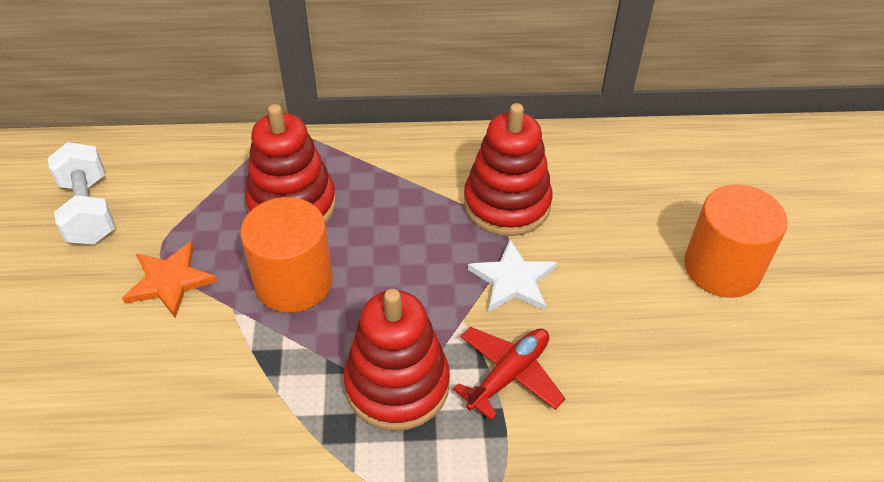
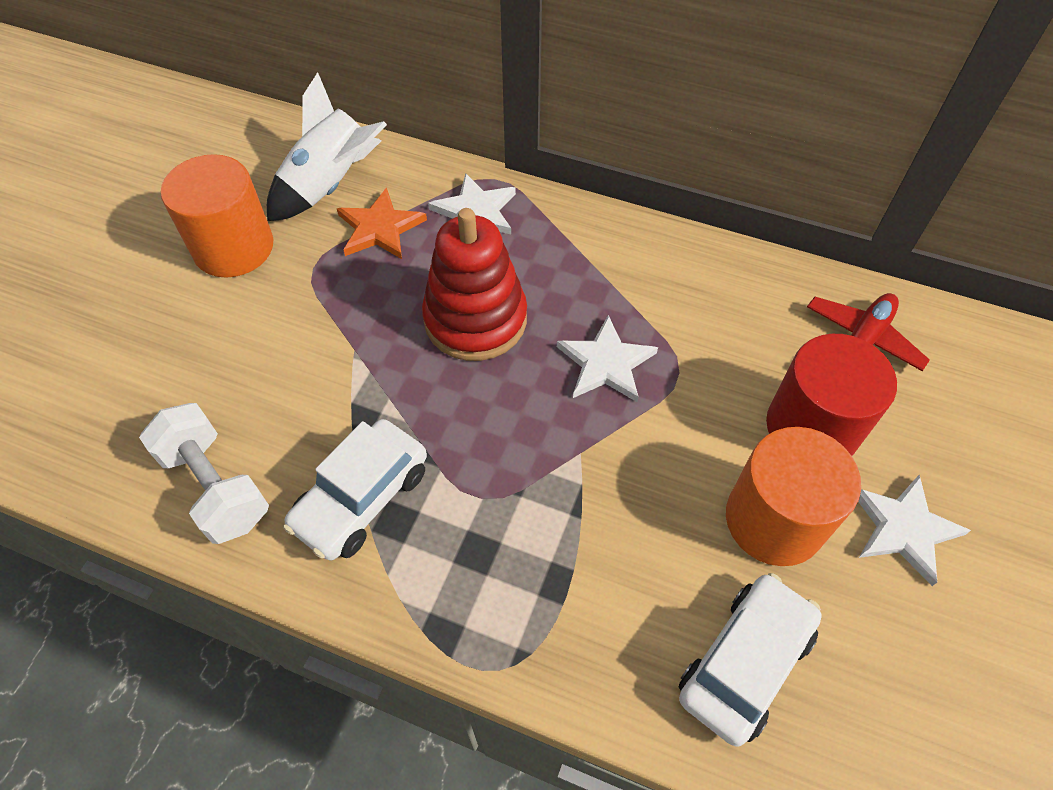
red cylinder: 0 -> 1
red stacking toy: 3 -> 1
white car: 0 -> 2
white rocket: 0 -> 1
white star: 1 -> 3

